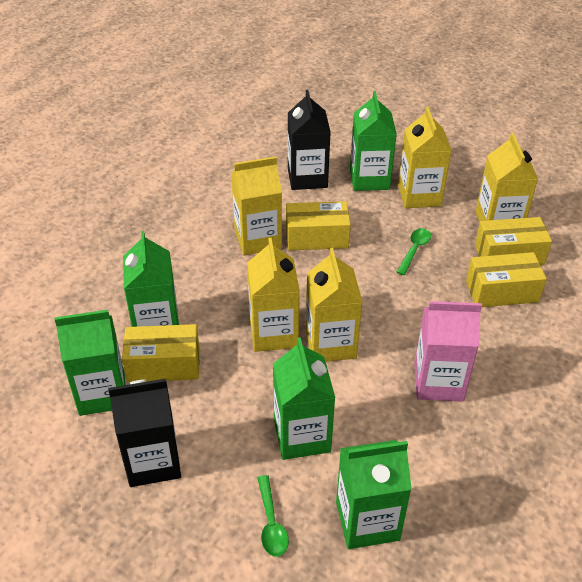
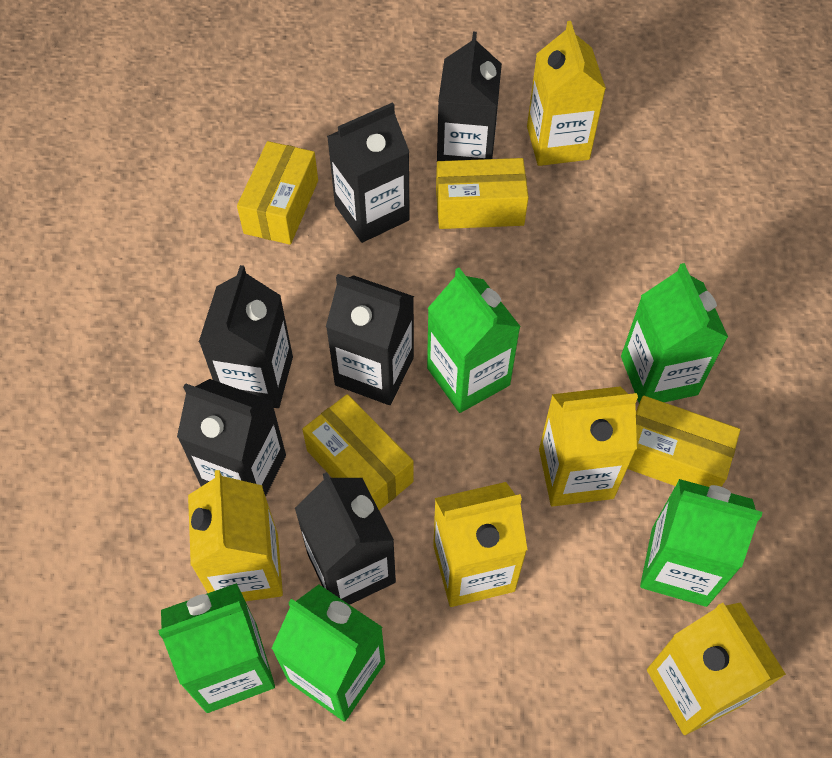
black carton: 2 -> 6
green spoon: 2 -> 0
pink carton: 1 -> 0

